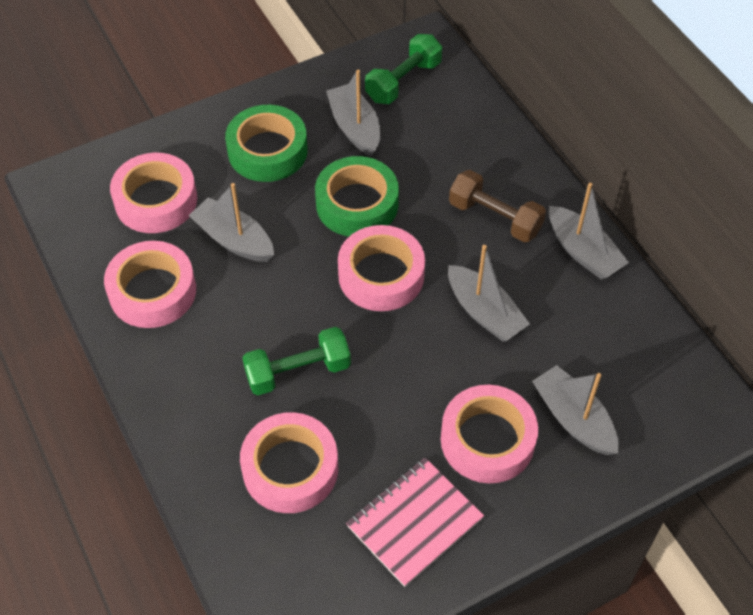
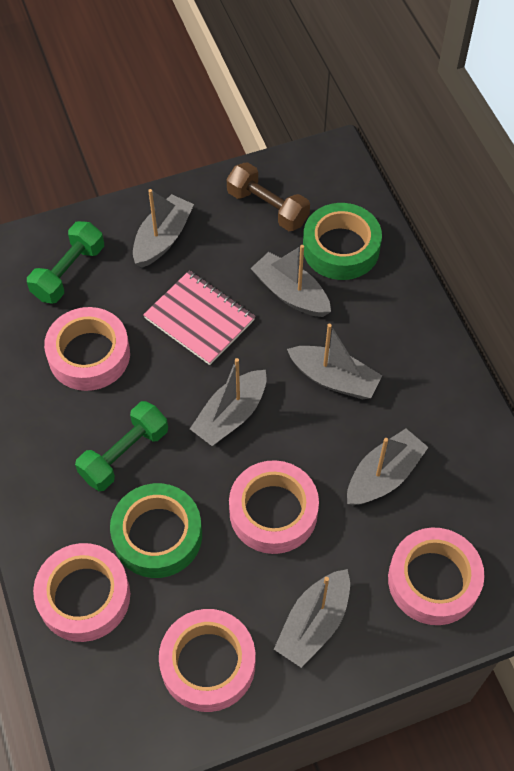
grey boat: 5 -> 6

